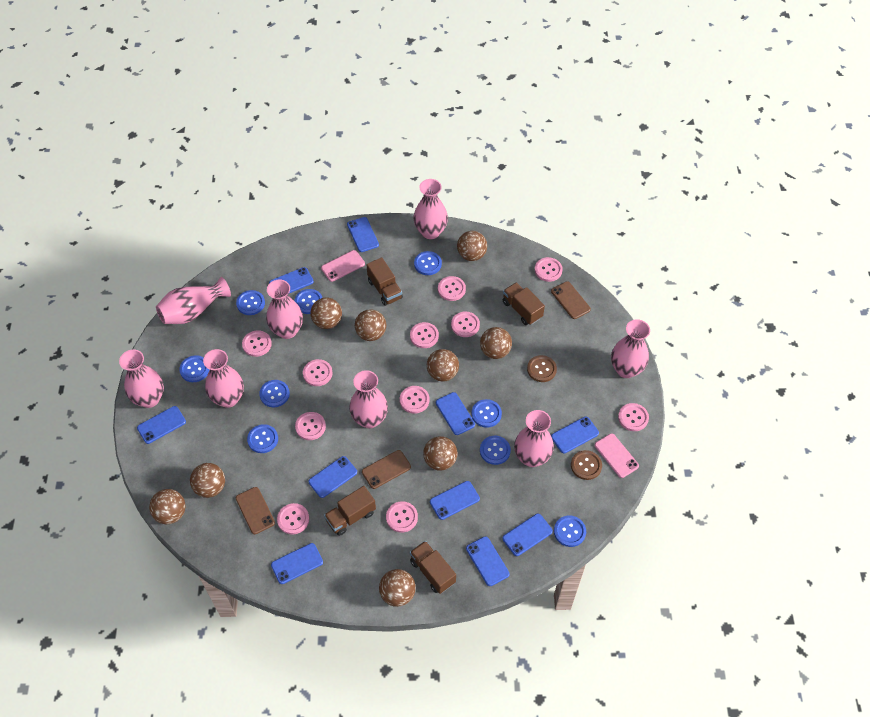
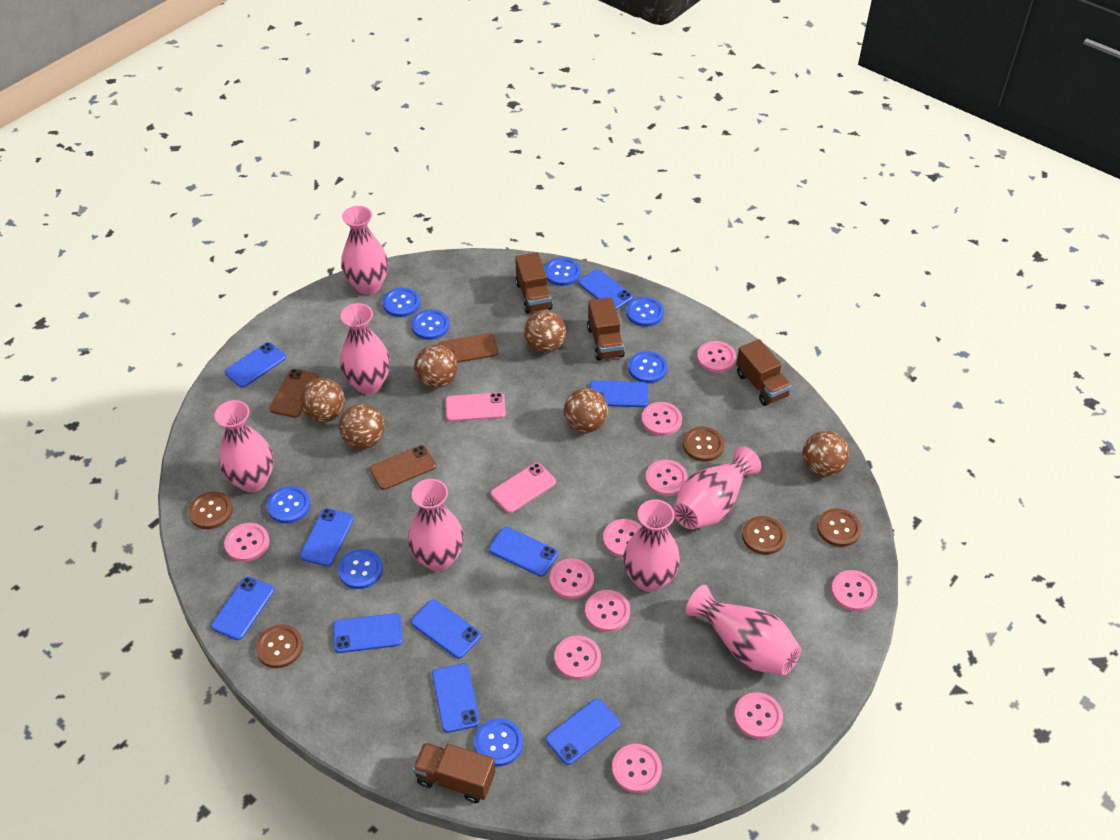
blue button: 9 -> 8
brown ball: 9 -> 6
brown button: 2 -> 5
pink vase: 8 -> 7

